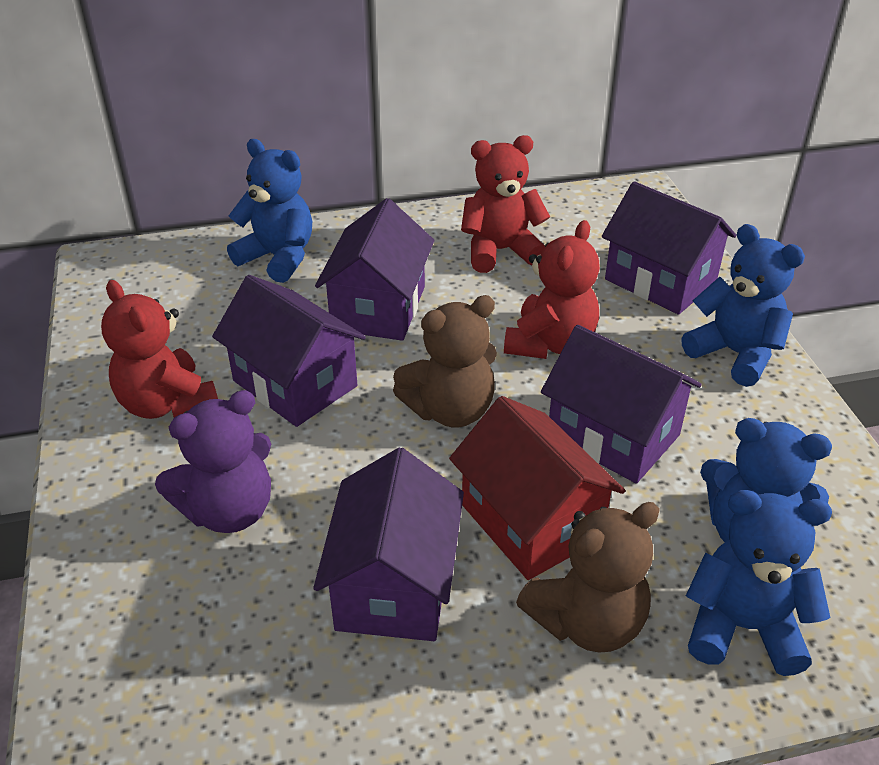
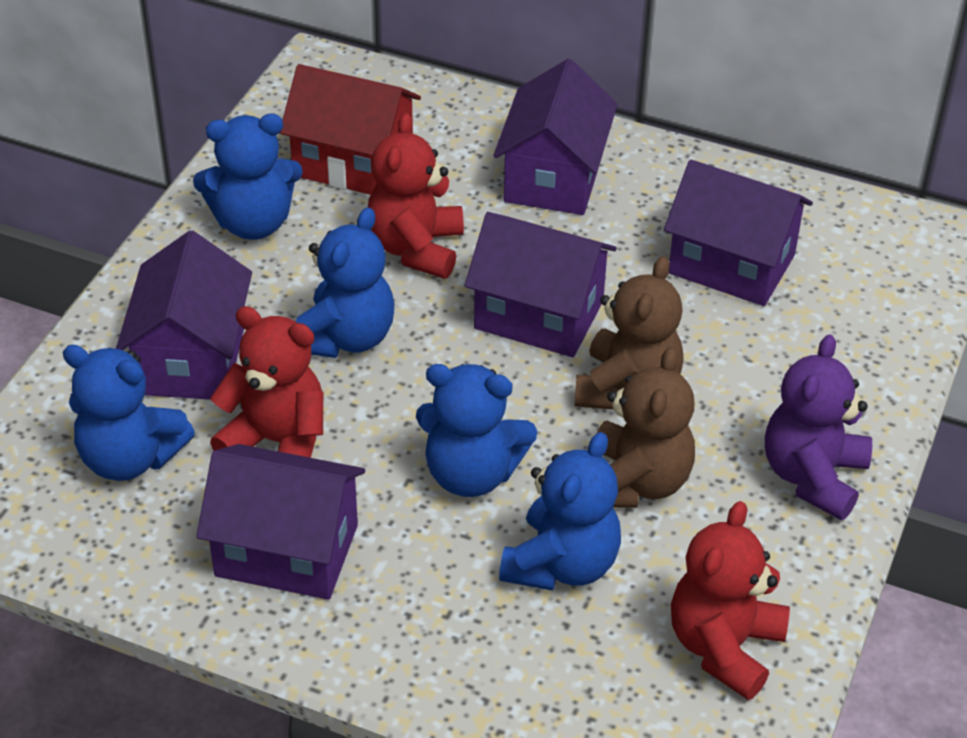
blue teddy bear: 4 -> 5

